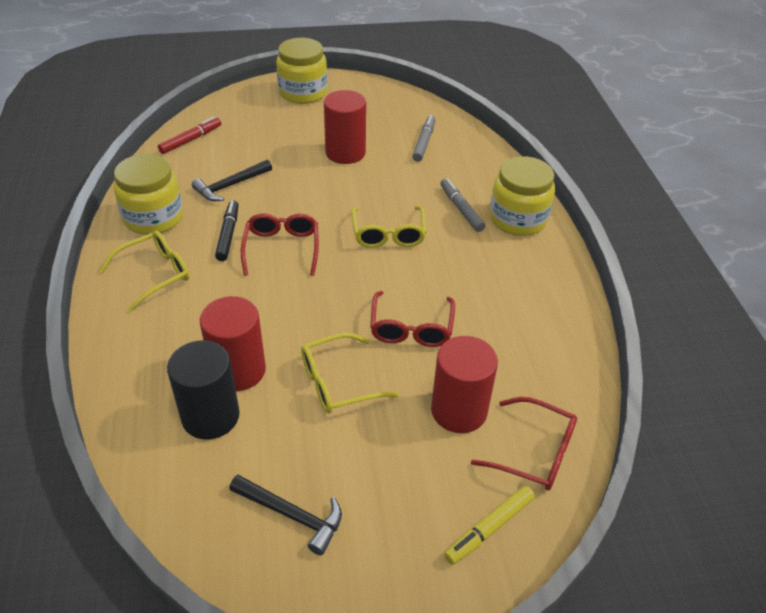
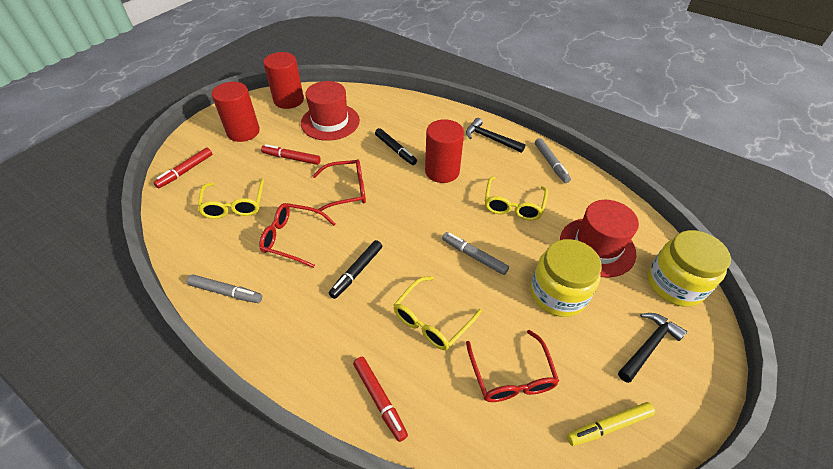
black cylinder: 1 -> 0
black marker: 1 -> 2
grey marker: 2 -> 3
red hat: 0 -> 2
red marker: 1 -> 3
yellow jar: 3 -> 2

